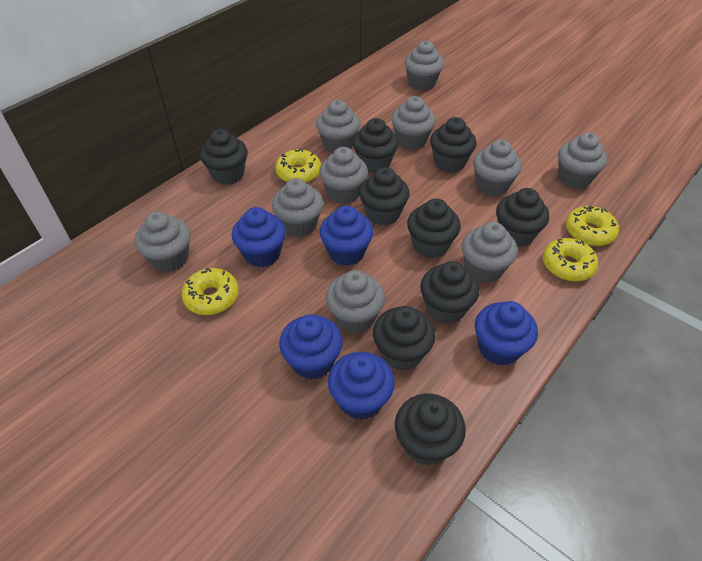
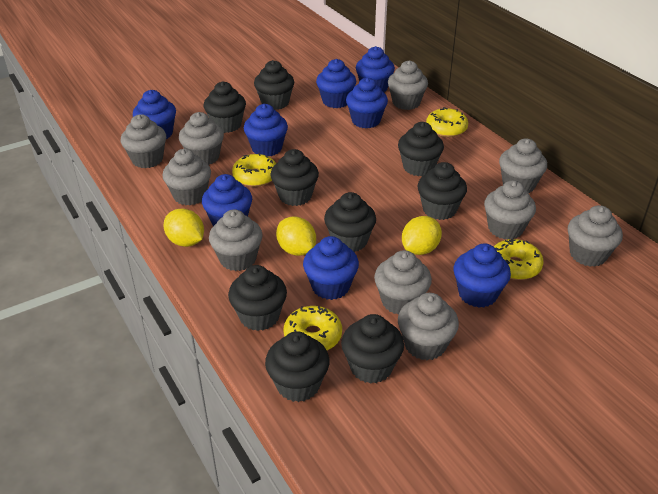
blue cupcake: 5 -> 8
yellow lemon: 0 -> 3

